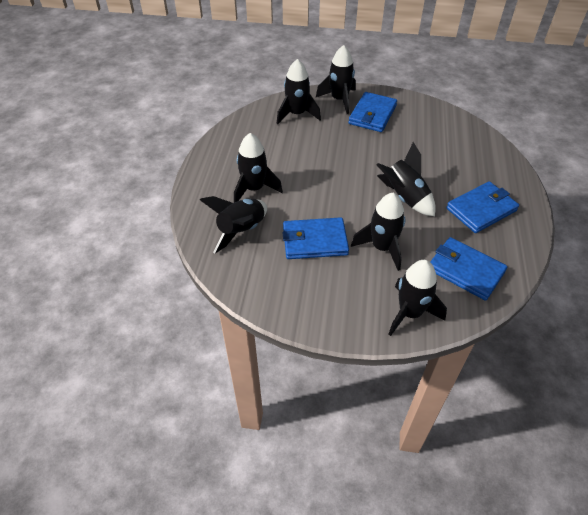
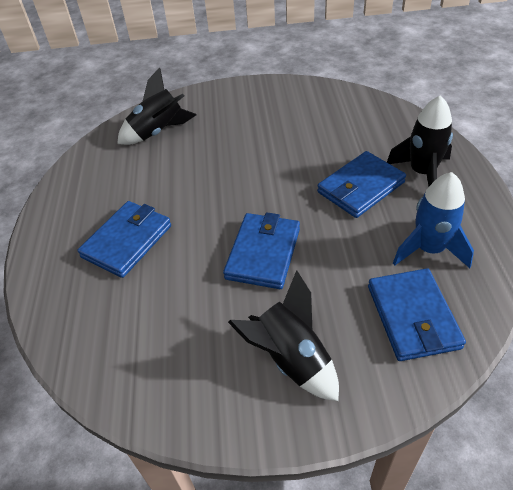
black rocket: 7 -> 3
blue rocket: 0 -> 1

